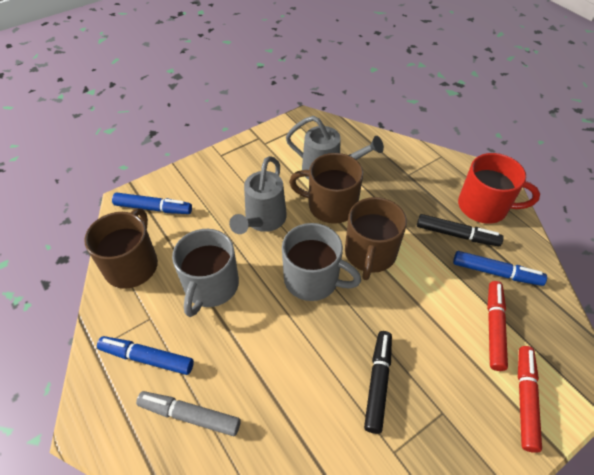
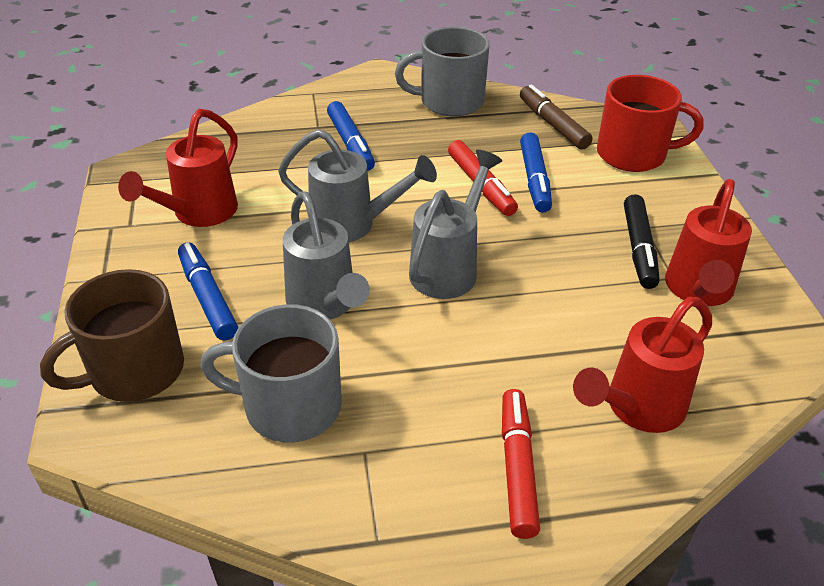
black marker: 2 -> 1
brown marker: 0 -> 1
brown mug: 3 -> 1
grey marker: 1 -> 0
grey watering can: 2 -> 3
red watering can: 0 -> 3

